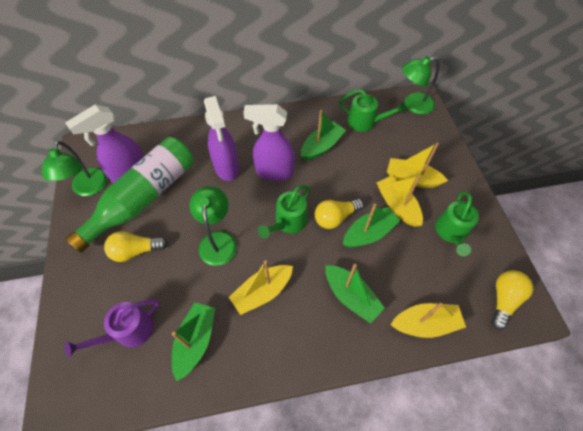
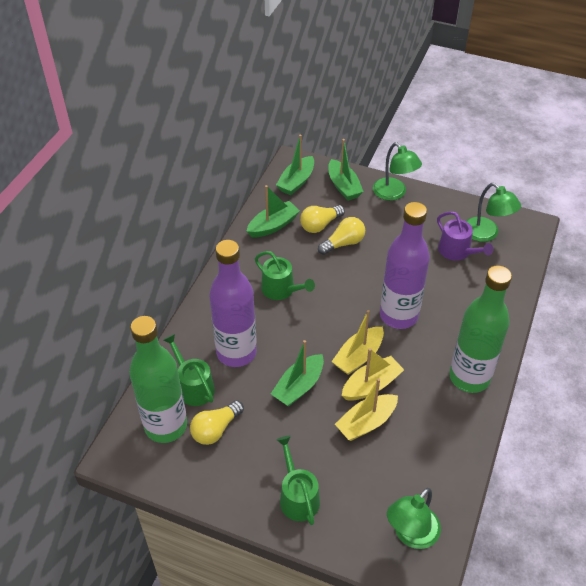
green bottle: 1 -> 2
purple bottle: 0 -> 2
purple spray bottle: 3 -> 0
yellow boat: 4 -> 3

